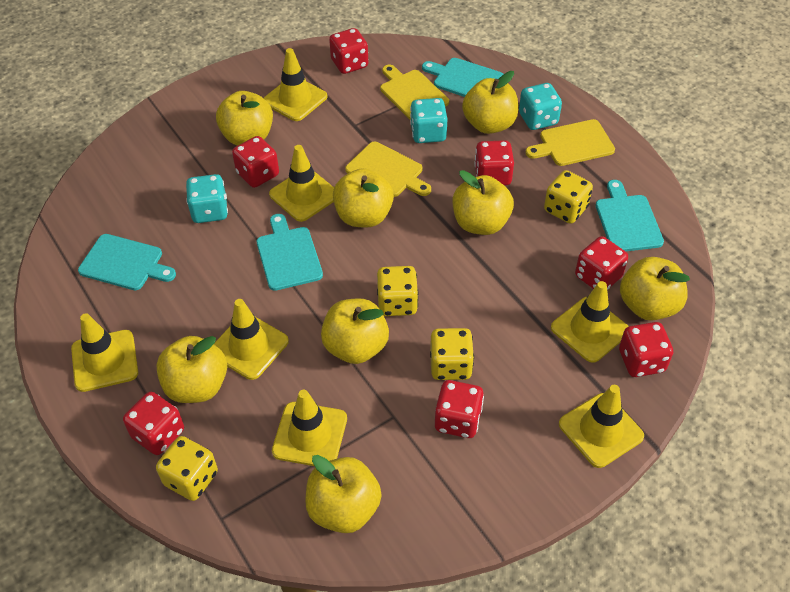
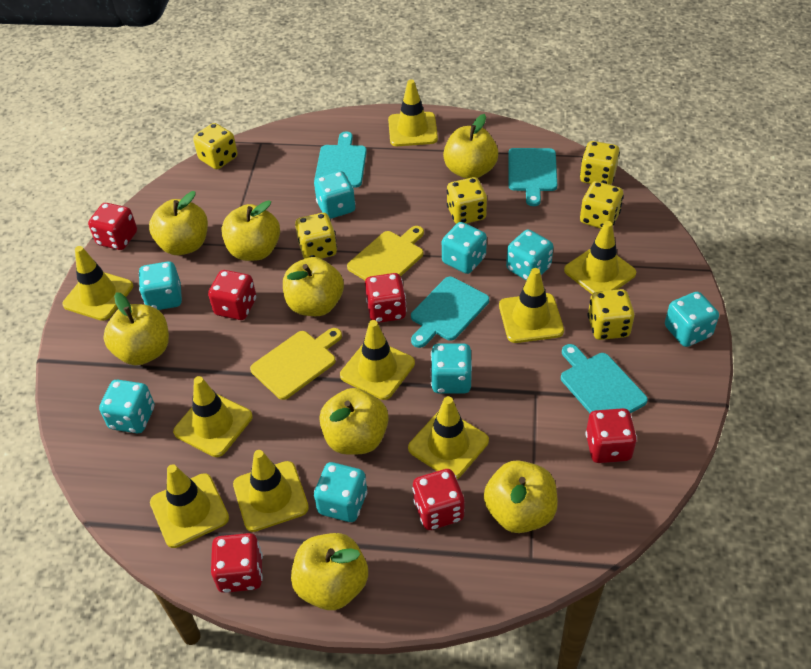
red dice: 7 -> 6
turquoise dice: 3 -> 8
yellow cutting board: 3 -> 2
yellow dice: 4 -> 6
yellow traffic cone: 7 -> 9

